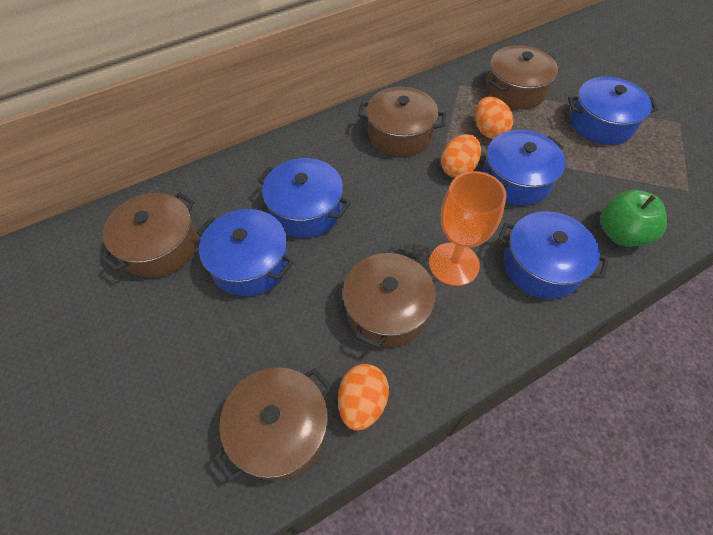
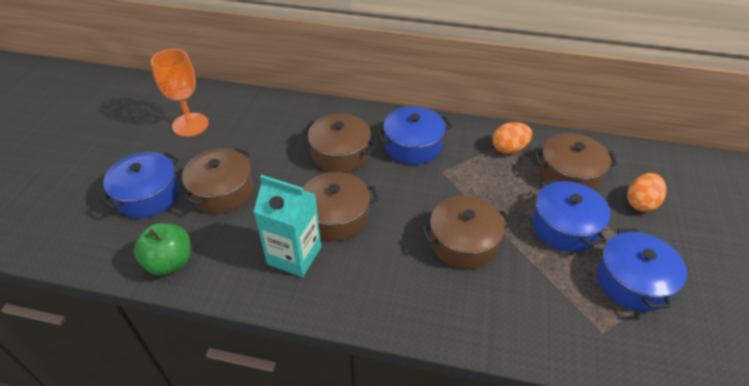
blue pot: 5 -> 4
orange egg: 3 -> 2
turquoise carton: 0 -> 1

